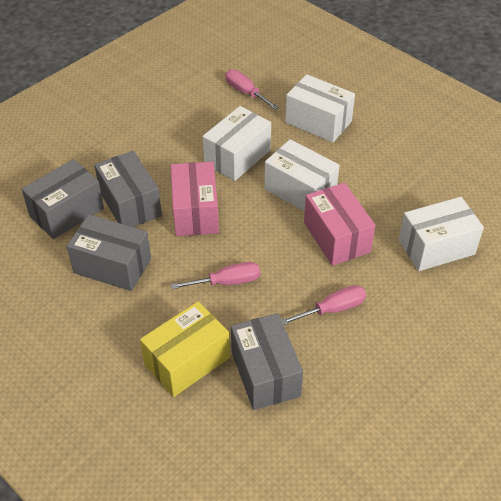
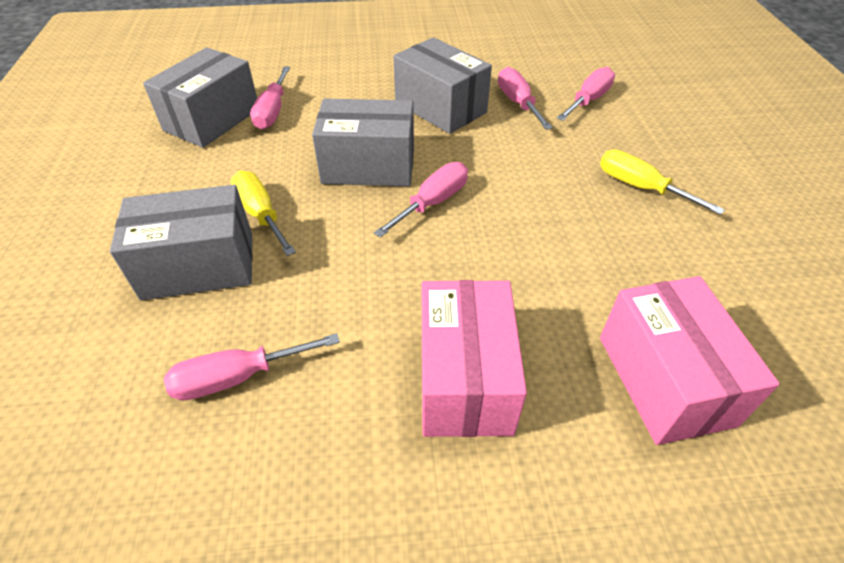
pink screwdriver: 3 -> 5
white box: 4 -> 0
yellow box: 1 -> 0
yellow screwdriver: 0 -> 2

